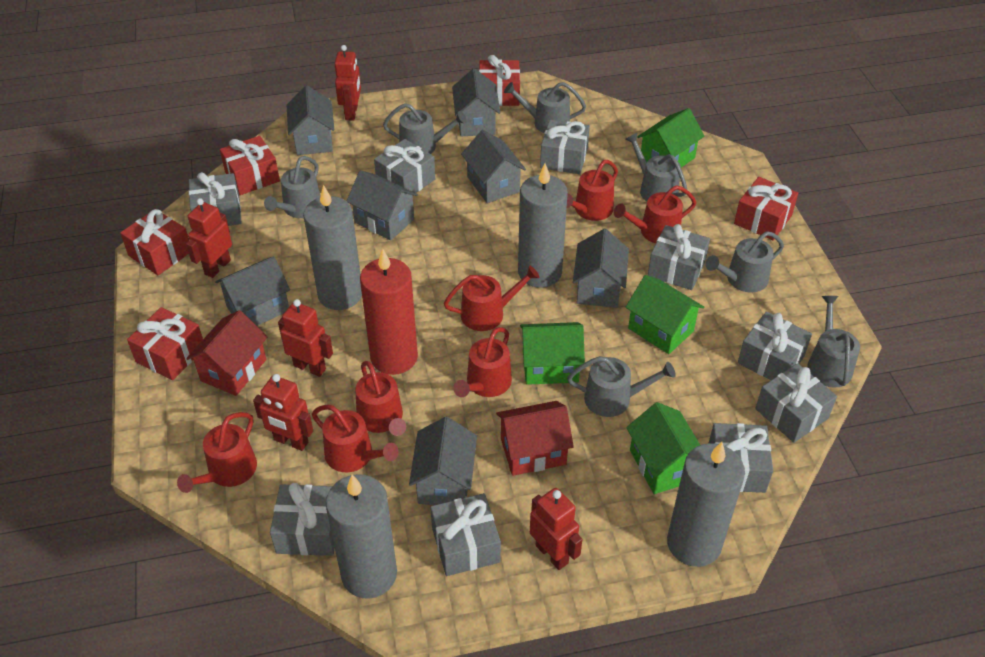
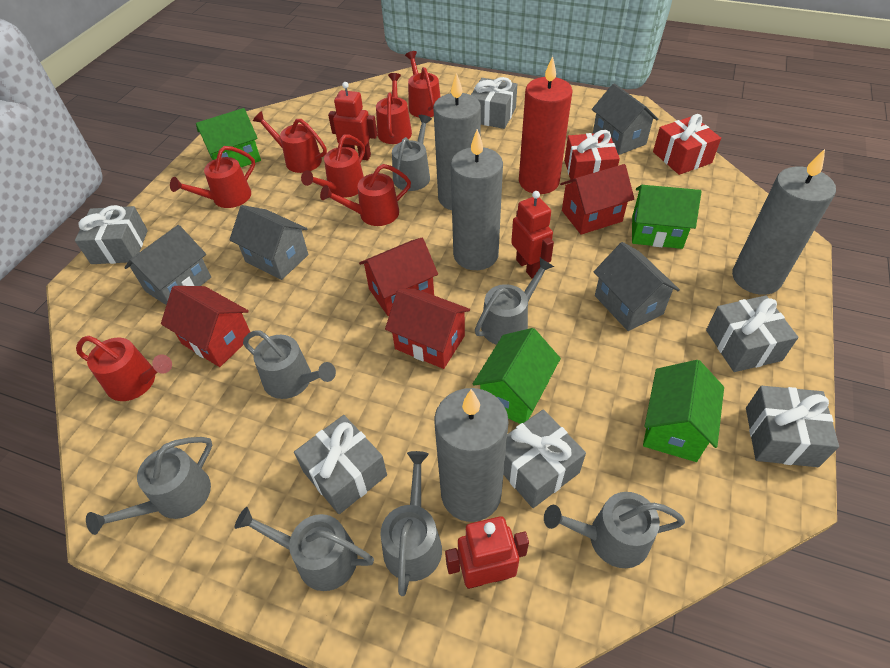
grey gift: 9 -> 6
grey house: 7 -> 4
red gift: 5 -> 2
red house: 2 -> 4
red robot: 5 -> 3

